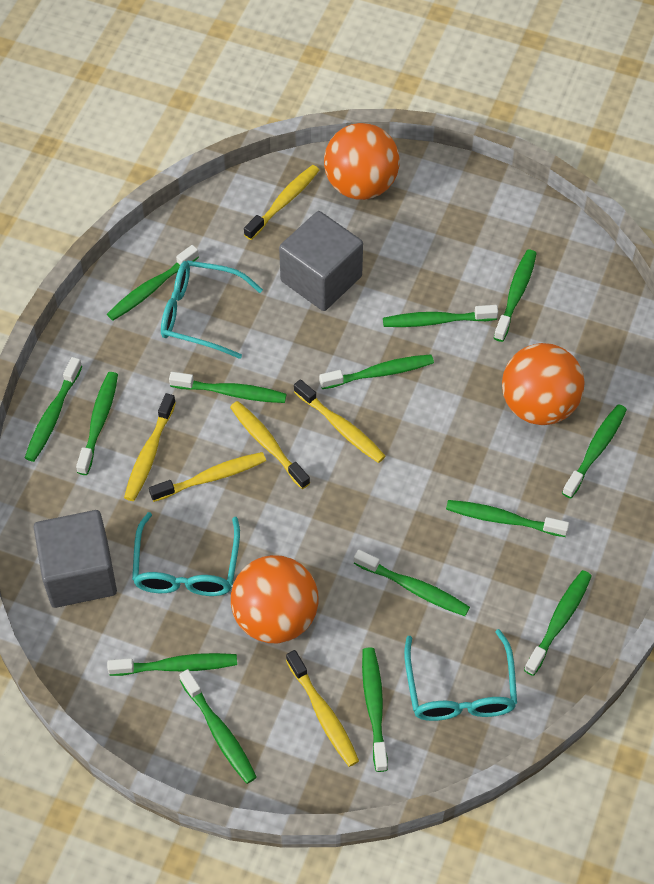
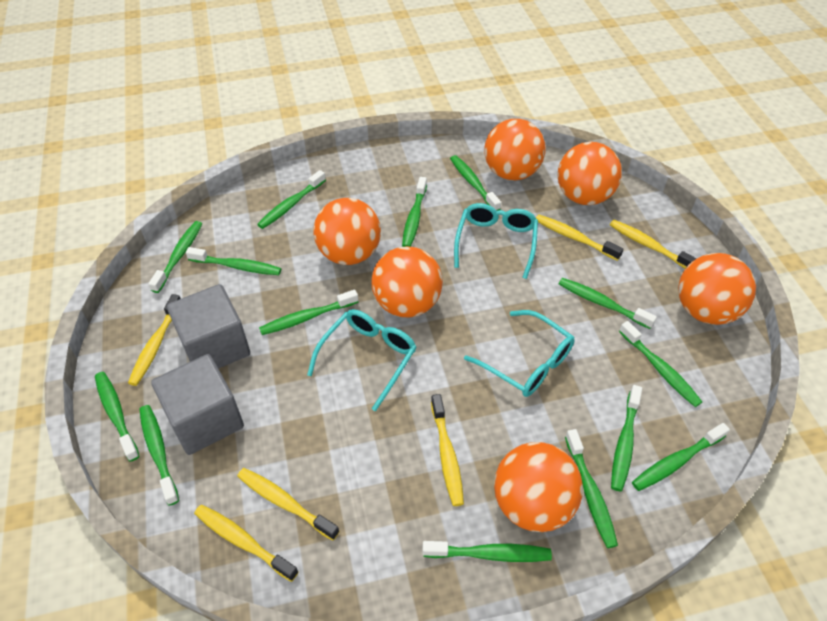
orange ball: 3 -> 6

